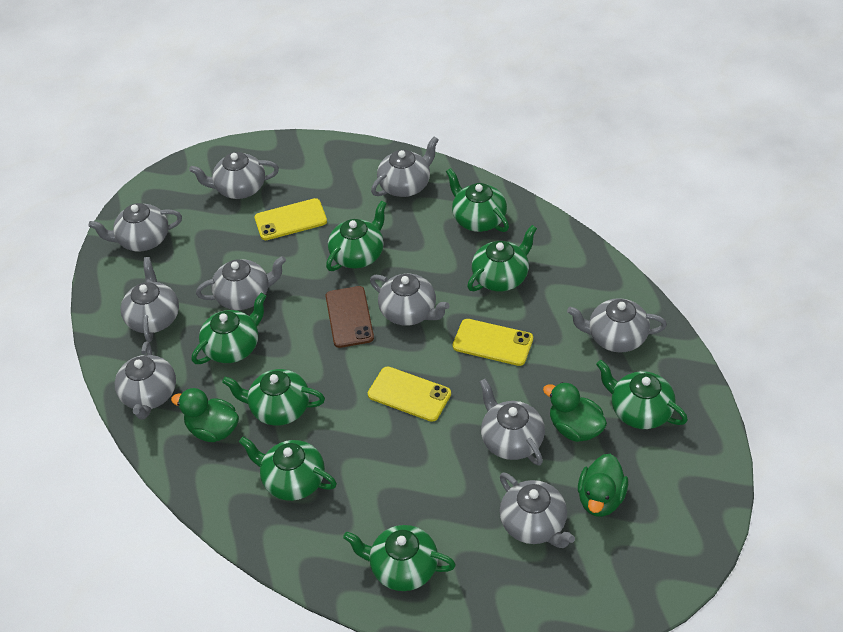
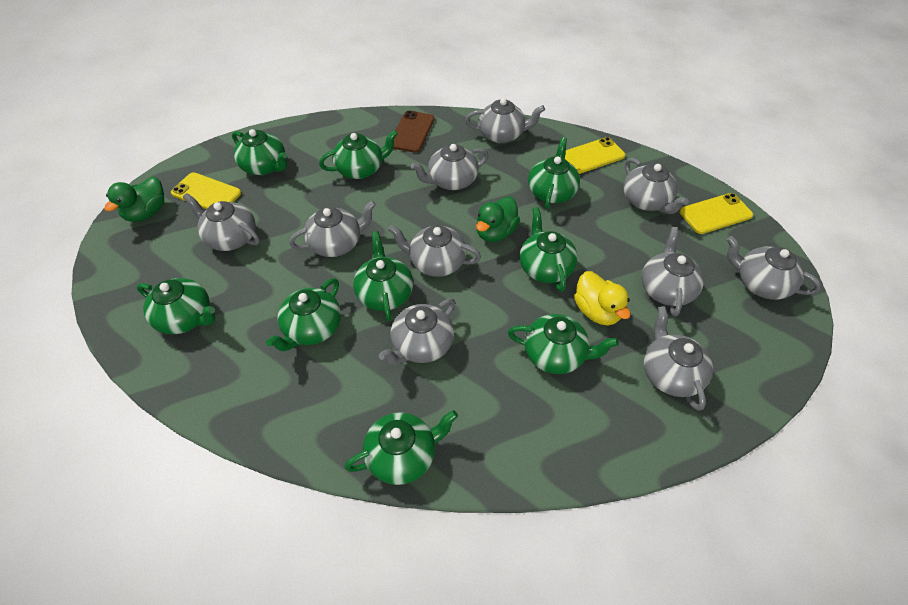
green duck: 3 -> 2
green teapot: 8 -> 9
yellow duck: 0 -> 1

